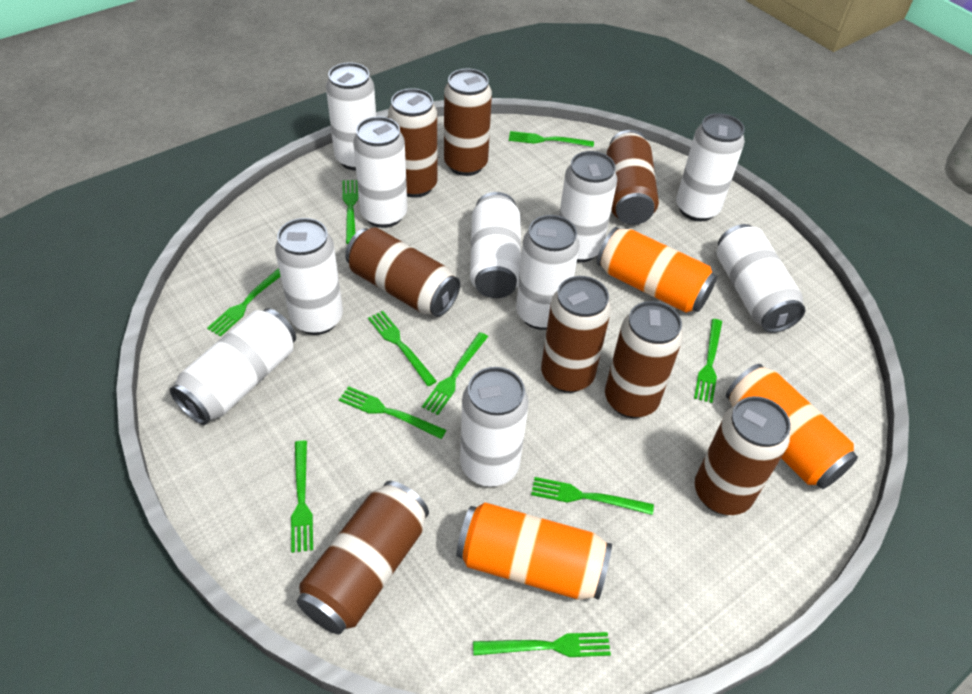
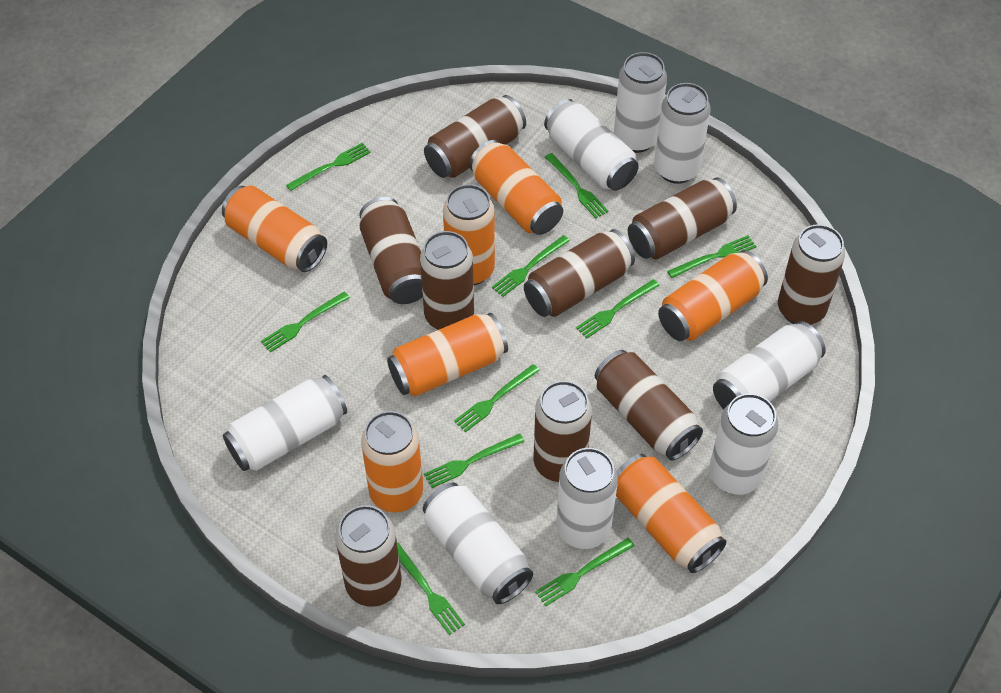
brown can: 8 -> 9
orange can: 3 -> 7
white can: 10 -> 8

